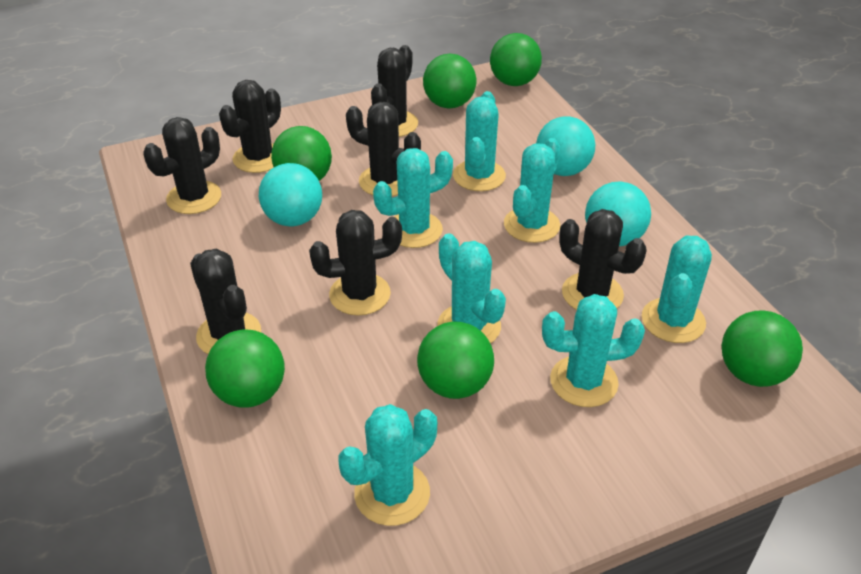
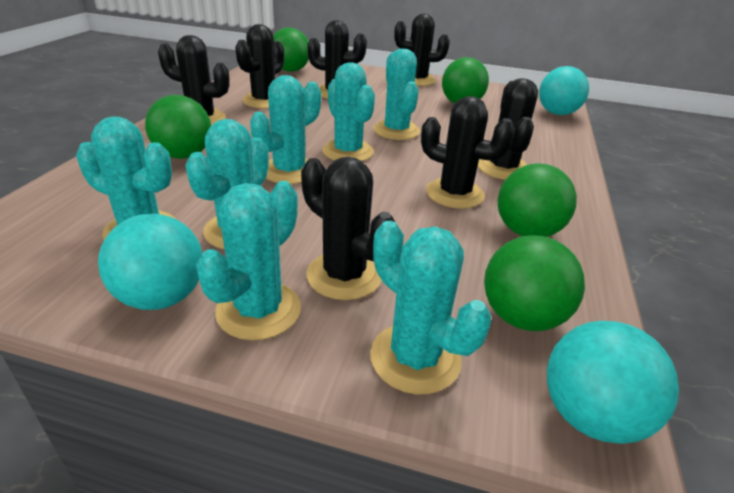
green ball: 6 -> 5

